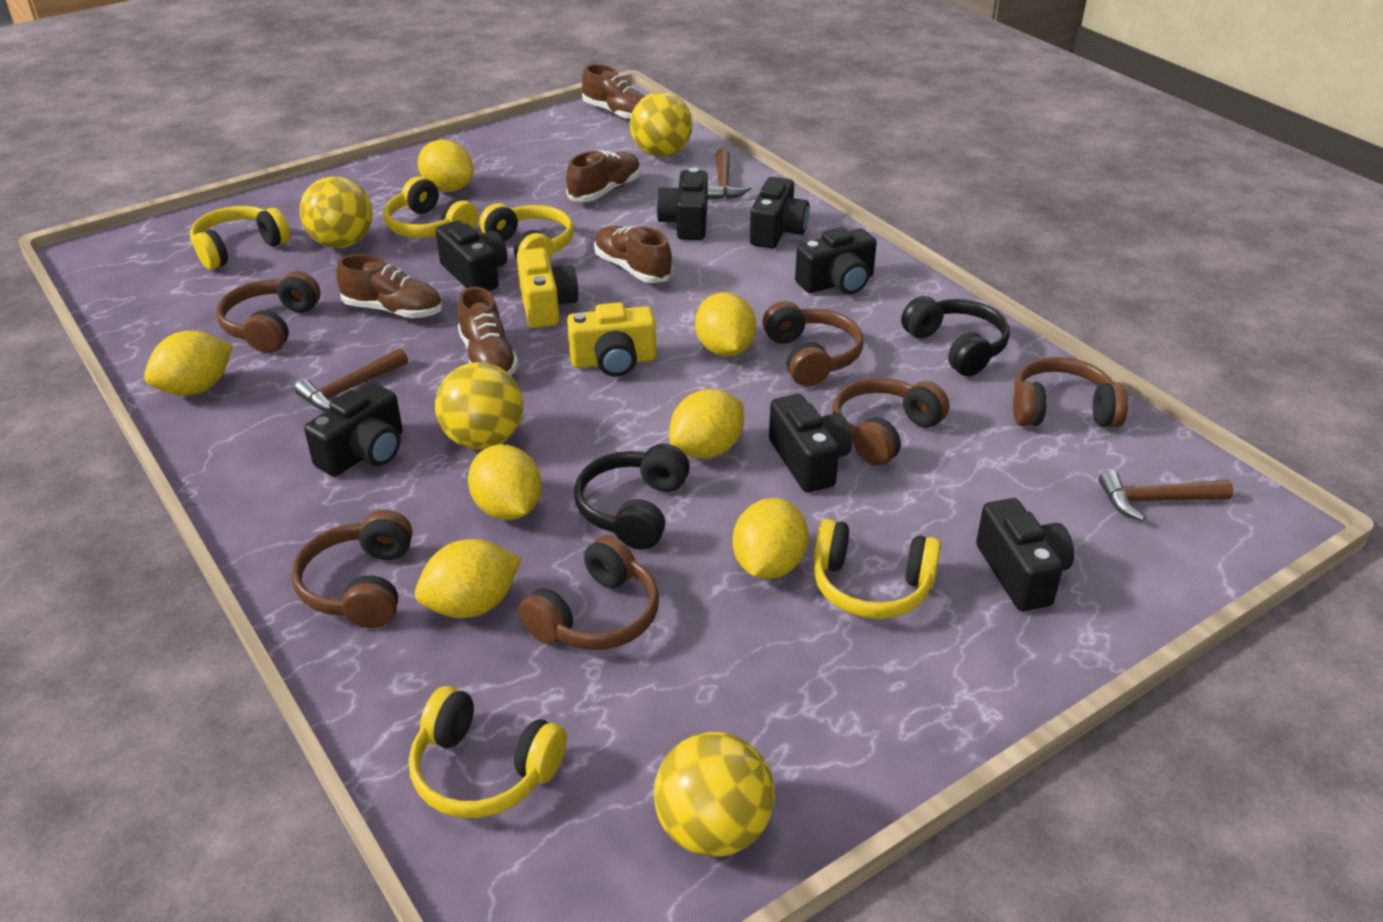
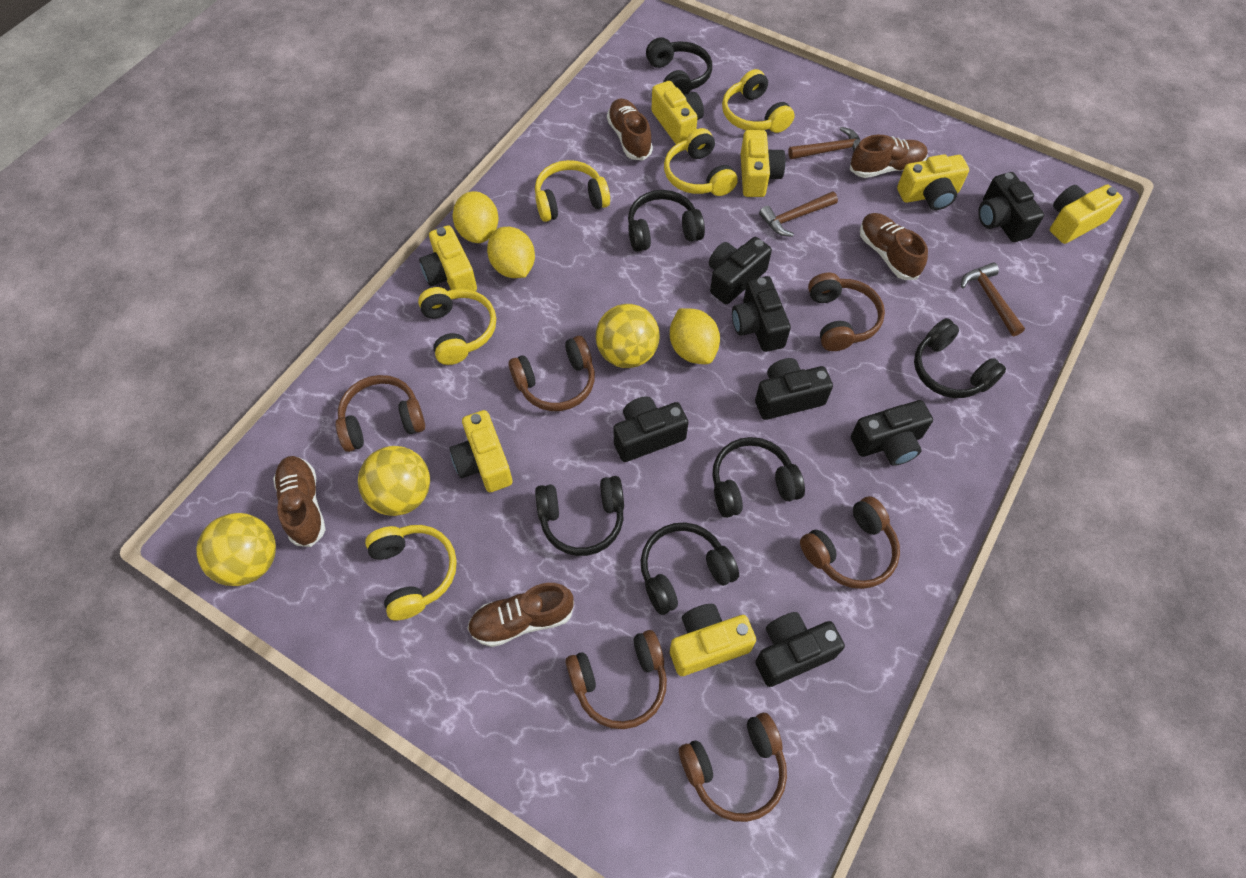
black headphones: 2 -> 6
yellow ball: 4 -> 3
yellow camera: 2 -> 7
yellow lemon: 7 -> 3

